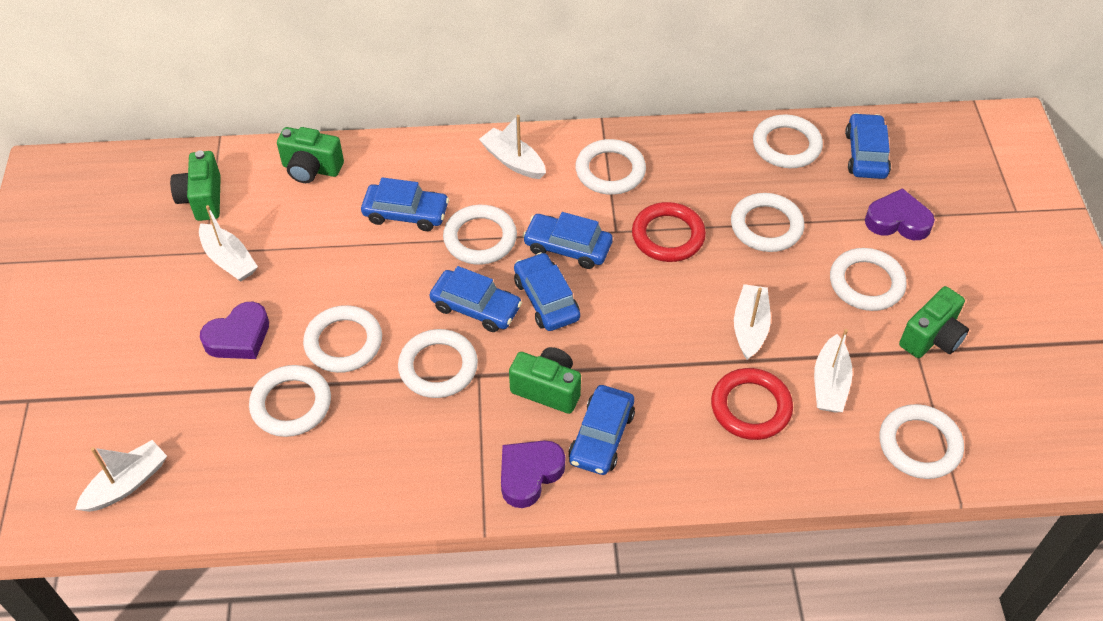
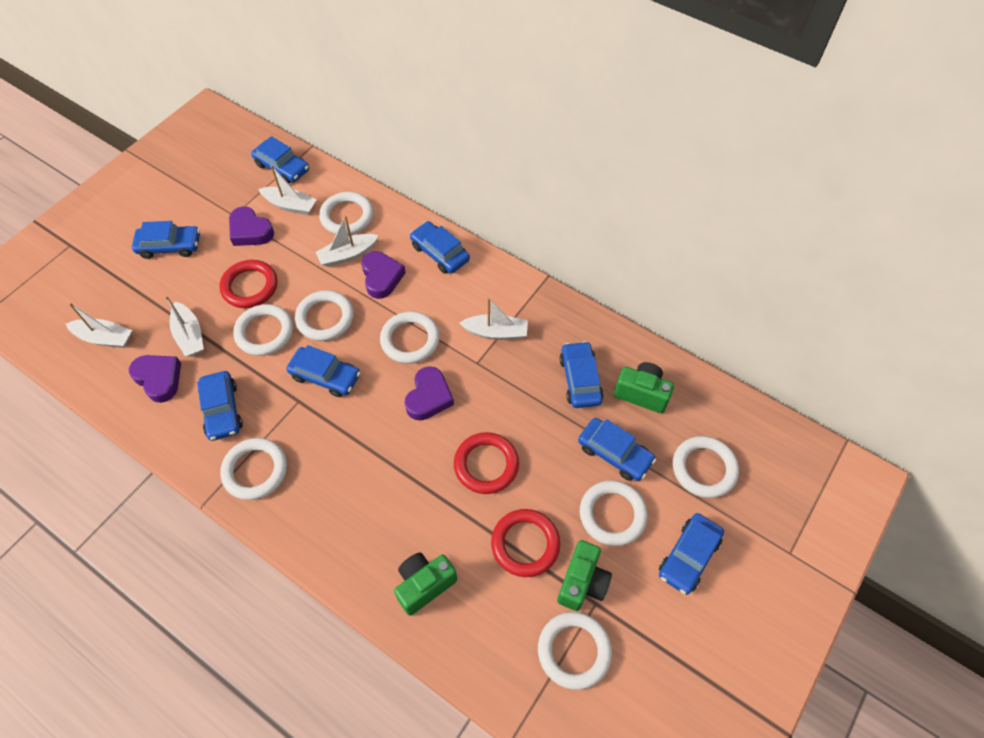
blue car: 6 -> 8
green camera: 4 -> 3
purple heart: 3 -> 4
red ring: 2 -> 3
white ring: 9 -> 8

